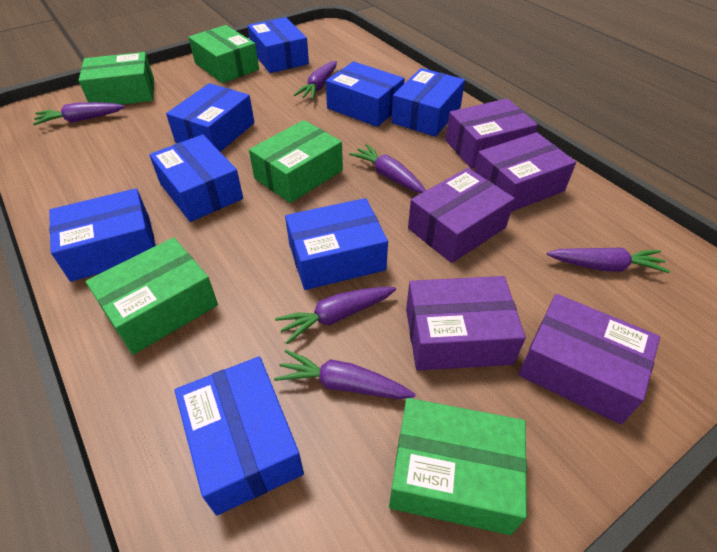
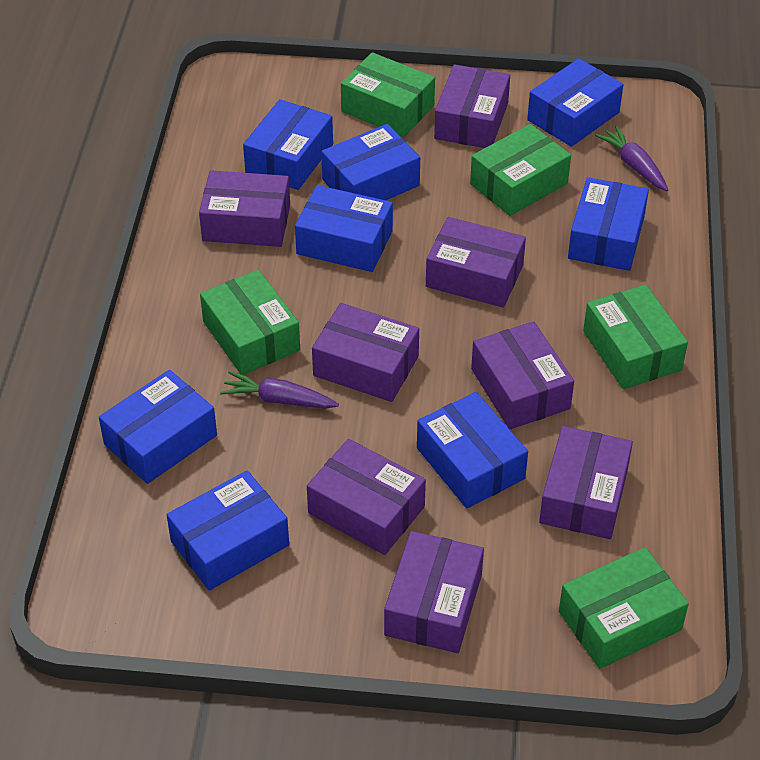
purple box: 5 -> 8
purple carrot: 6 -> 2

